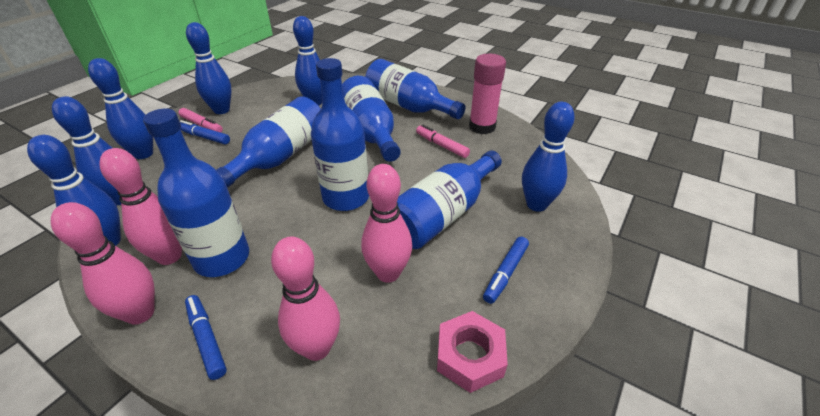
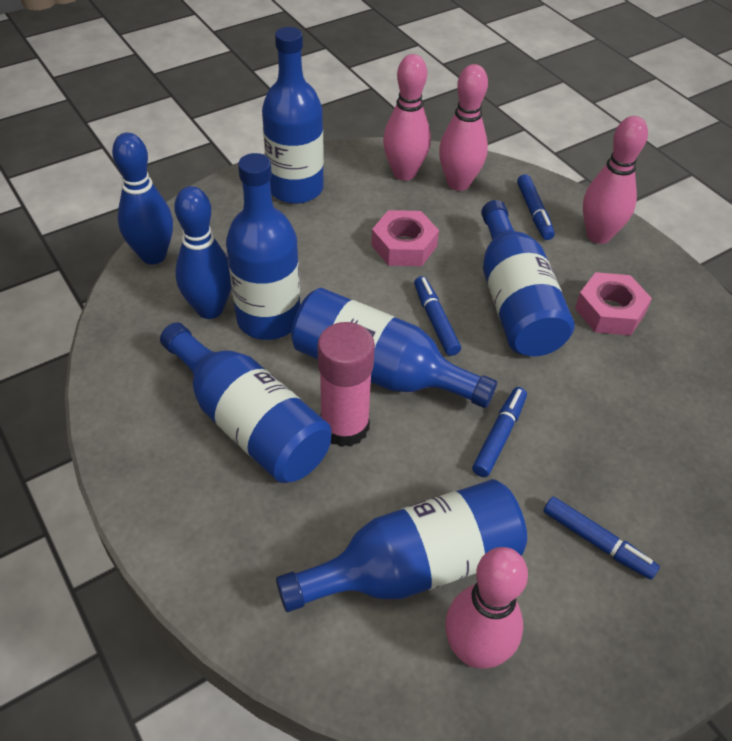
blue bowling pin: 6 -> 2
blue marker: 3 -> 4
pink marker: 2 -> 0
pink nut: 1 -> 2

